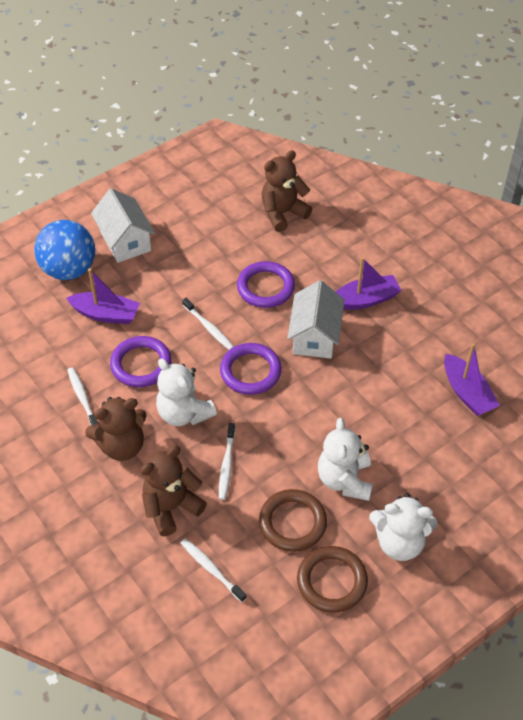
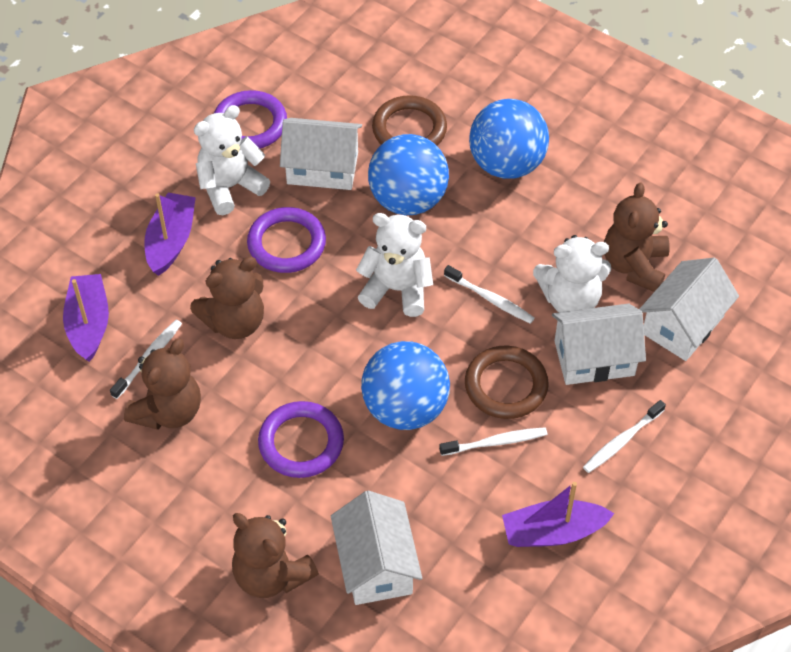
blue ball: 1 -> 3
brown teddy bear: 3 -> 4
white house: 2 -> 4

